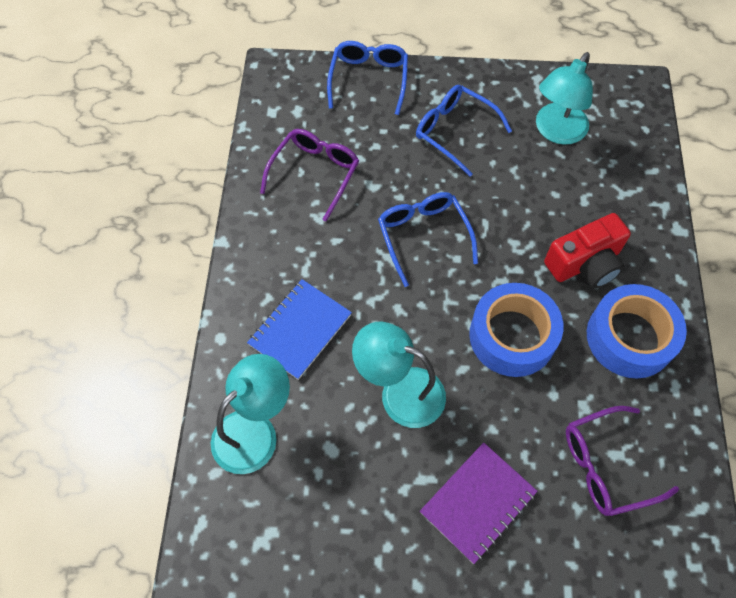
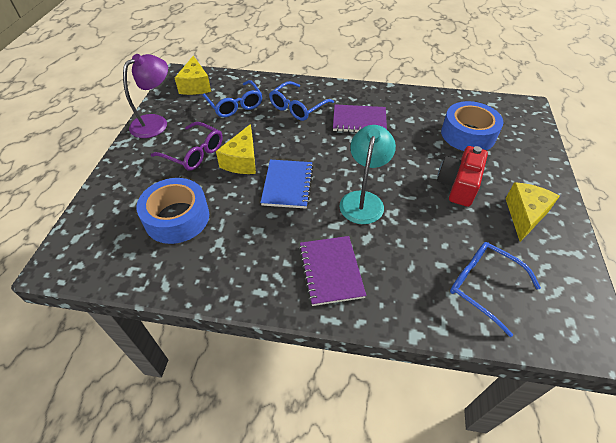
purple glasses: 2 -> 1
purple lamp: 0 -> 1
purple notebook: 1 -> 2
turquoise lamp: 3 -> 1
yellow cheese: 0 -> 3

